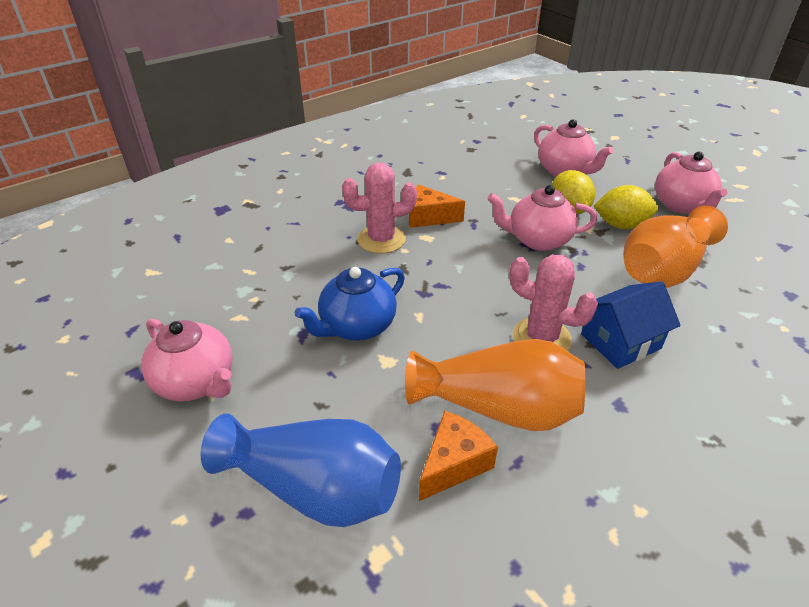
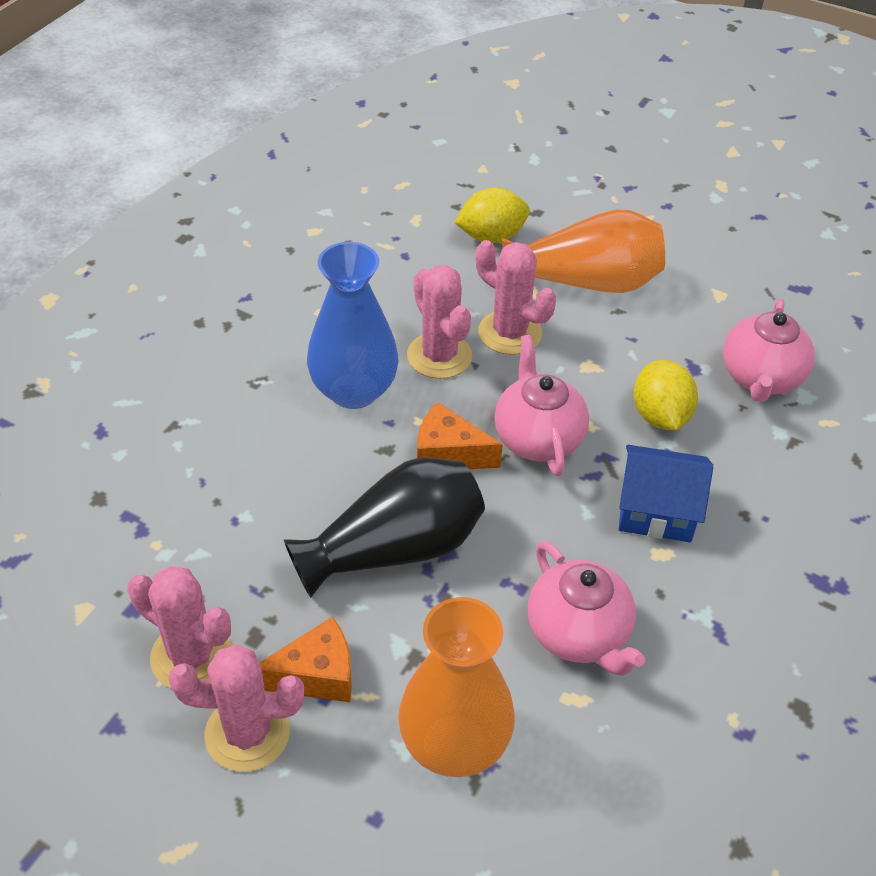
black vase: 0 -> 1
blue teapot: 1 -> 0
pink cactus: 2 -> 4
pink teapot: 4 -> 3

